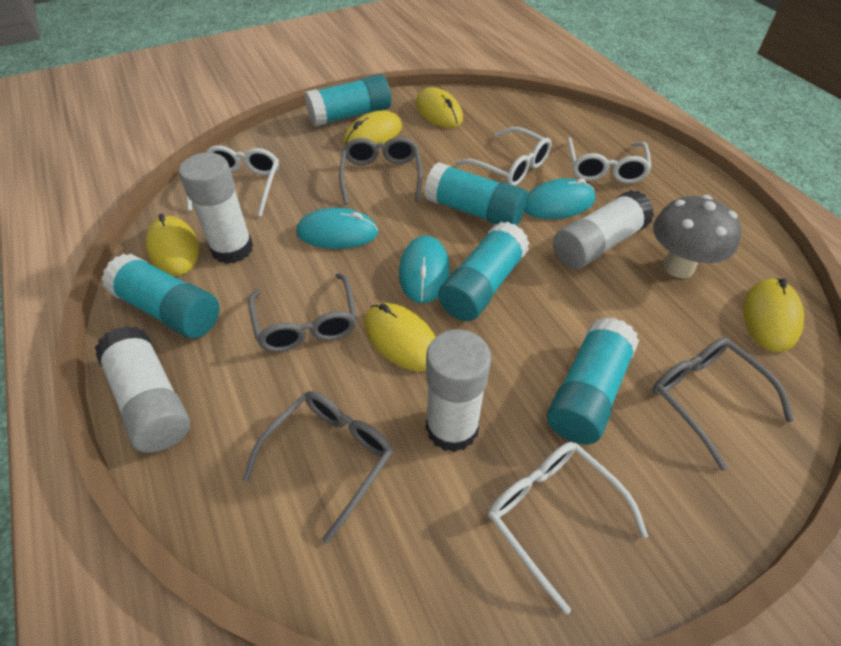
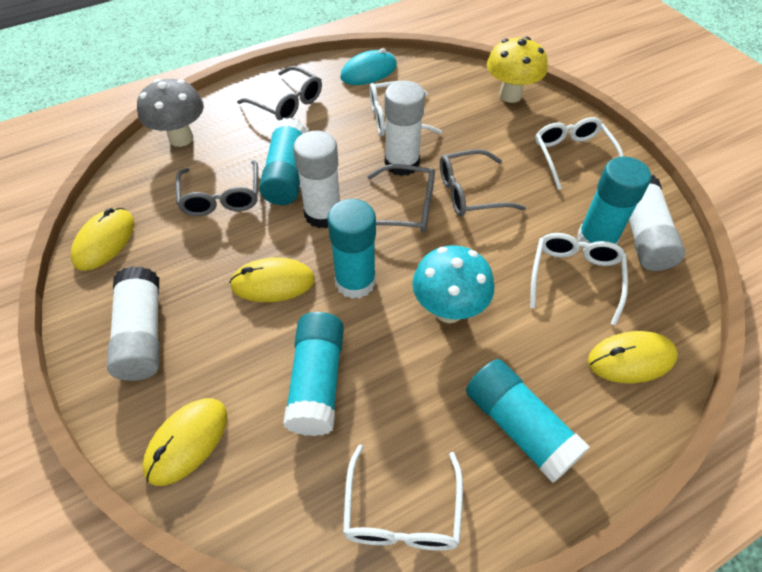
turquoise mouse: 3 -> 1
turquoise mushroom: 0 -> 1
yellow mouse: 5 -> 4
yellow mushroom: 0 -> 1

